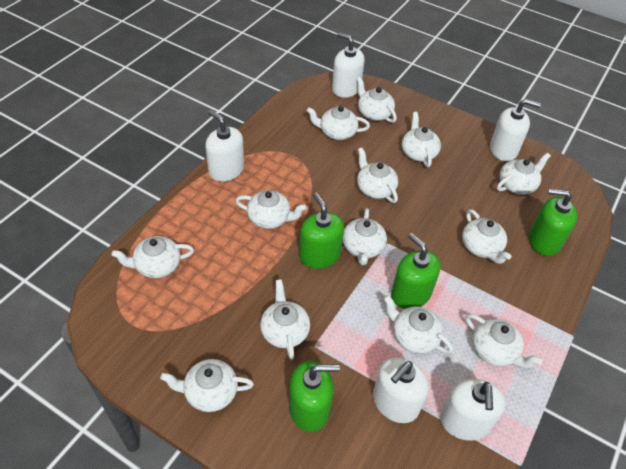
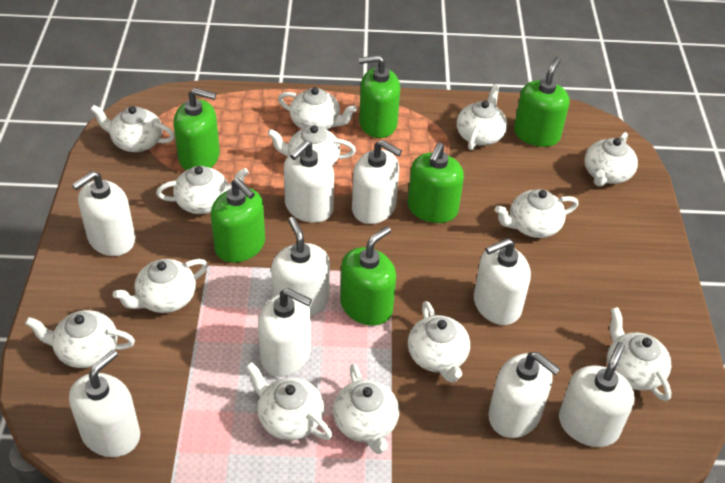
green soap dispenser: 4 -> 6
white soap dispenser: 5 -> 9

